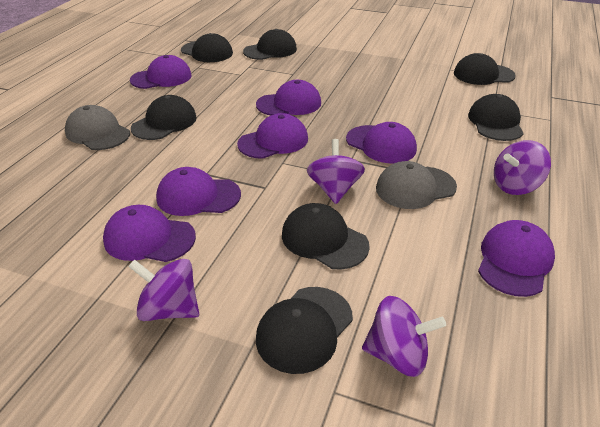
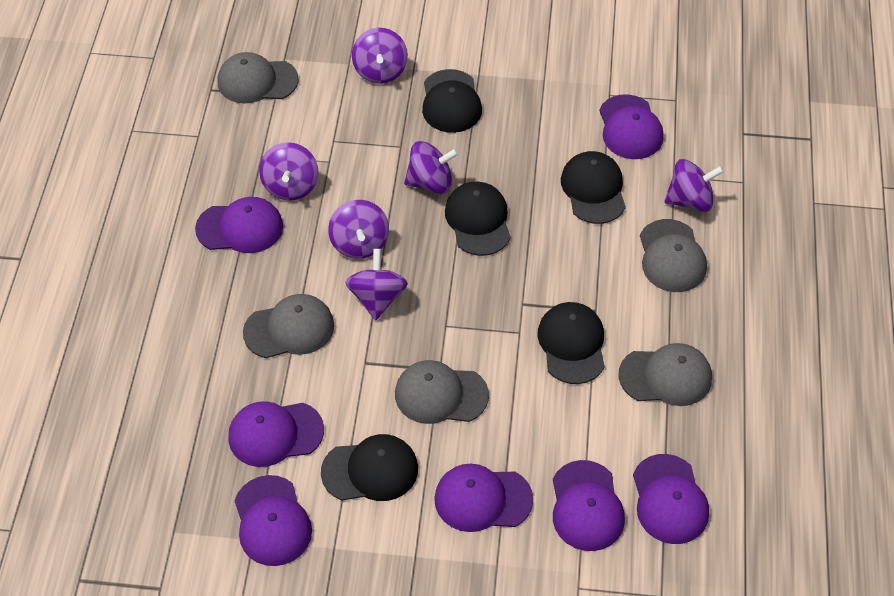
black cap: 7 -> 5
grey cap: 2 -> 5
purple spinning top: 4 -> 6

